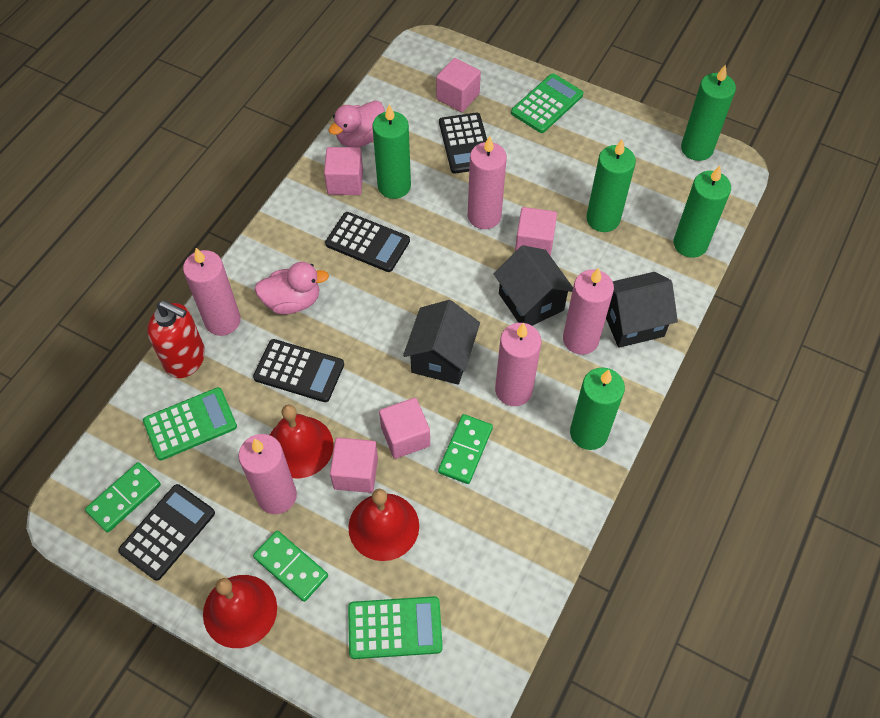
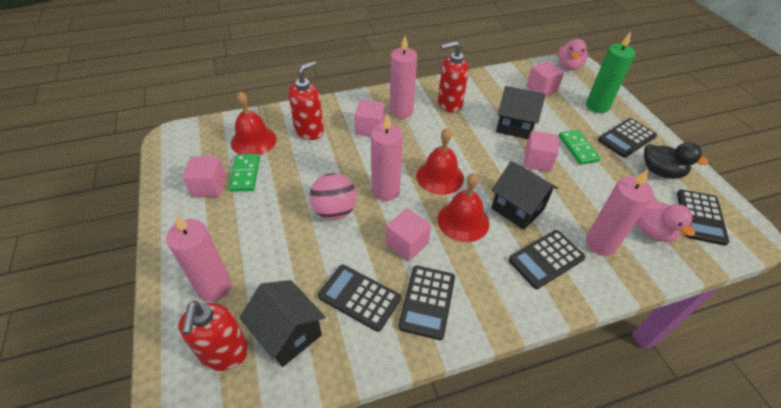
black calculator: 4 -> 5
black duck: 0 -> 1
green calculator: 3 -> 0
green candle: 5 -> 1
green domino: 3 -> 2
pink ball: 0 -> 1
pink candle: 5 -> 4
red soap dispenser: 1 -> 3

